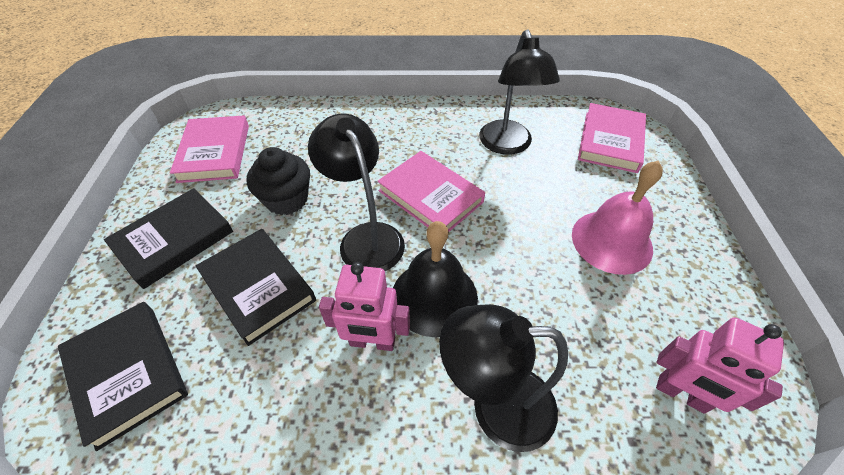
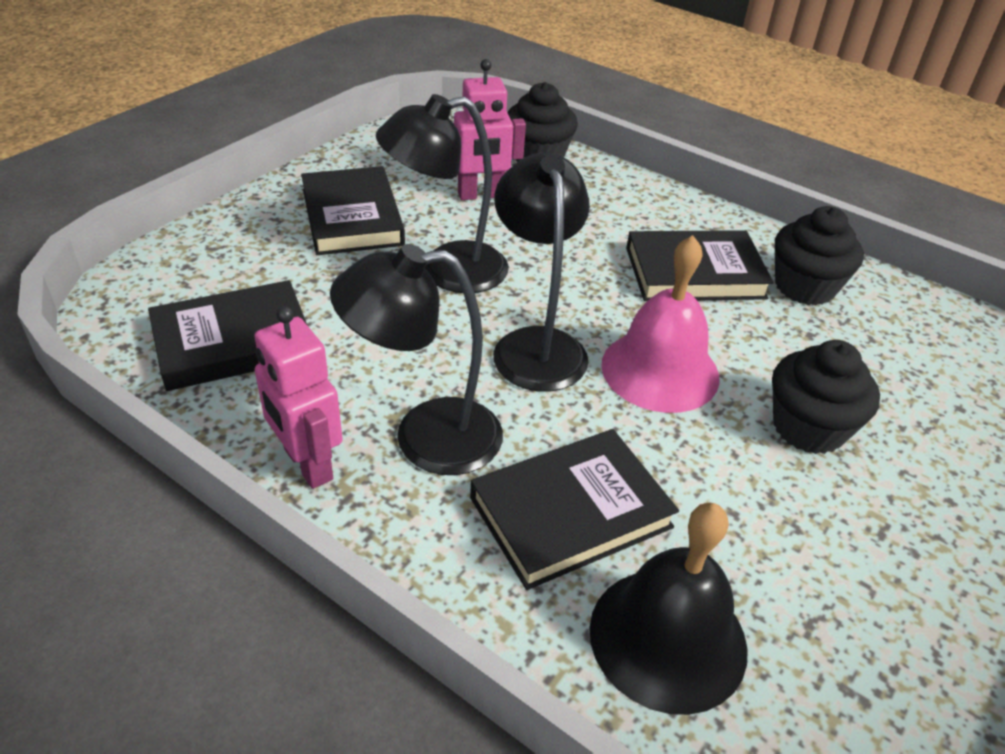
black book: 3 -> 4
black cupcake: 1 -> 3
pink book: 3 -> 0

